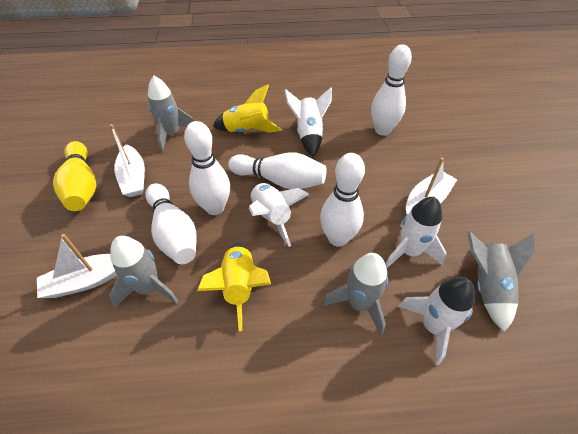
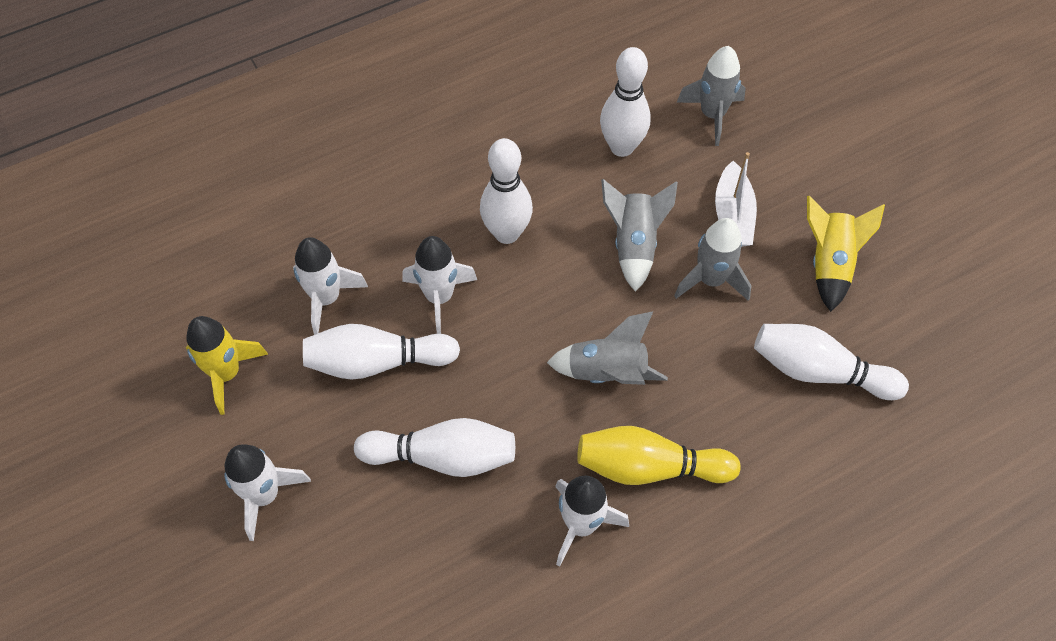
white boat: 3 -> 1

